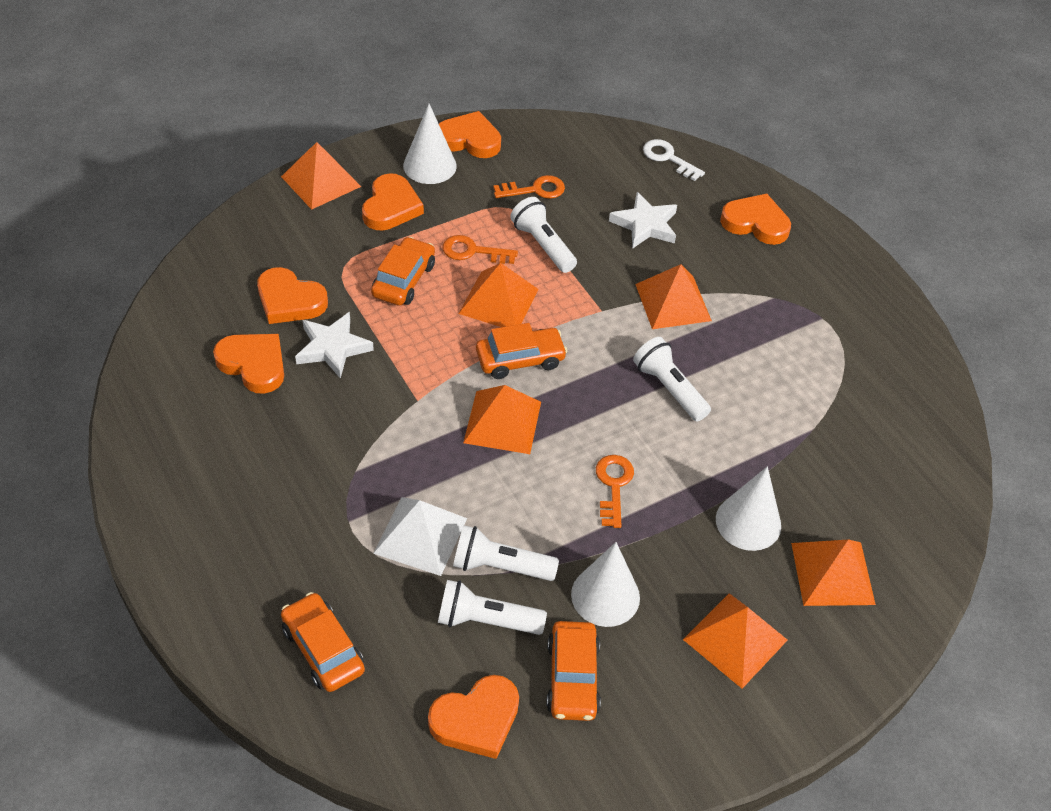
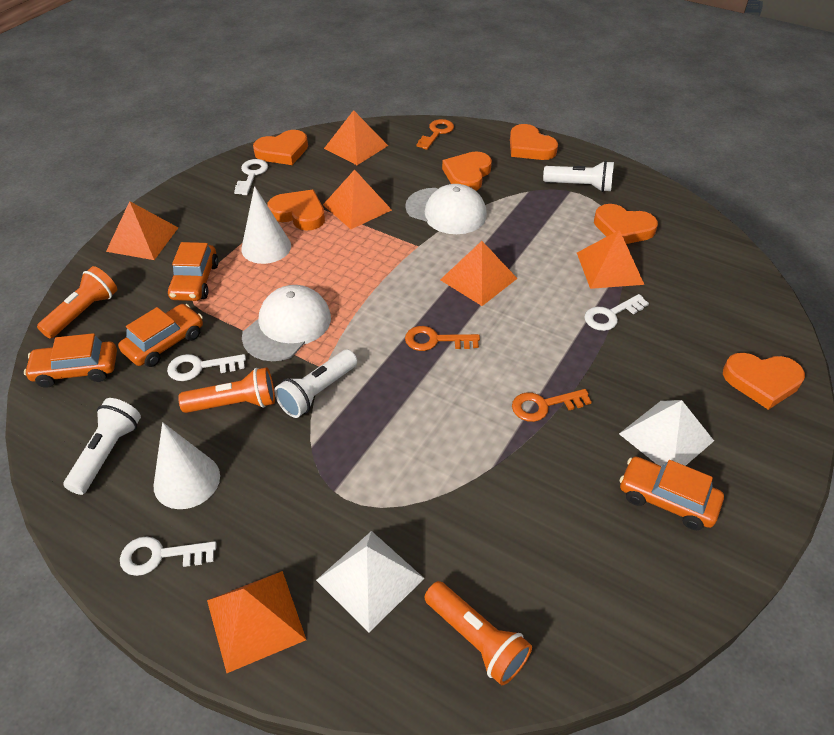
orange flashlight: 0 -> 3
white cap: 0 -> 2
white cone: 3 -> 2
white flashlight: 4 -> 3
white key: 1 -> 4
white pyramid: 1 -> 2
white star: 2 -> 0

